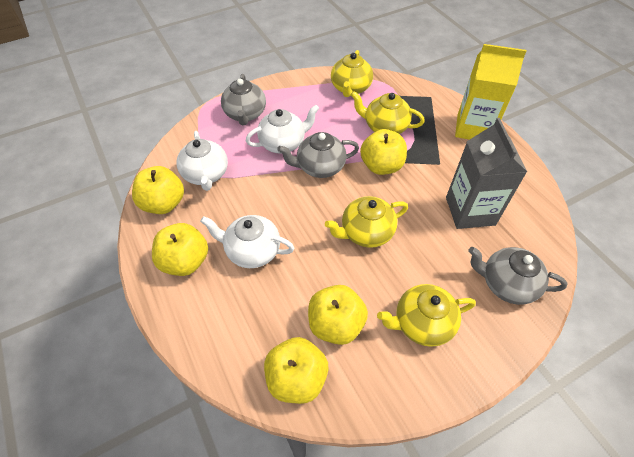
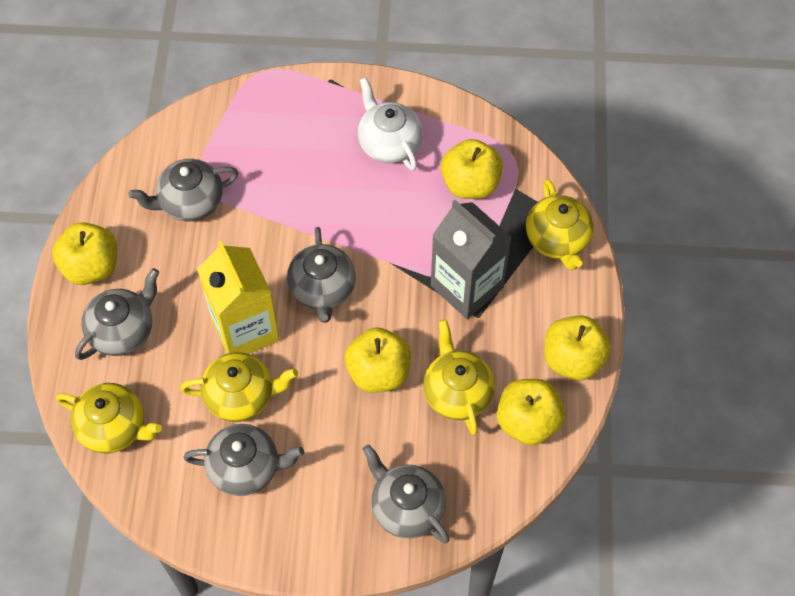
grey teapot: 3 -> 5
white teapot: 3 -> 1

